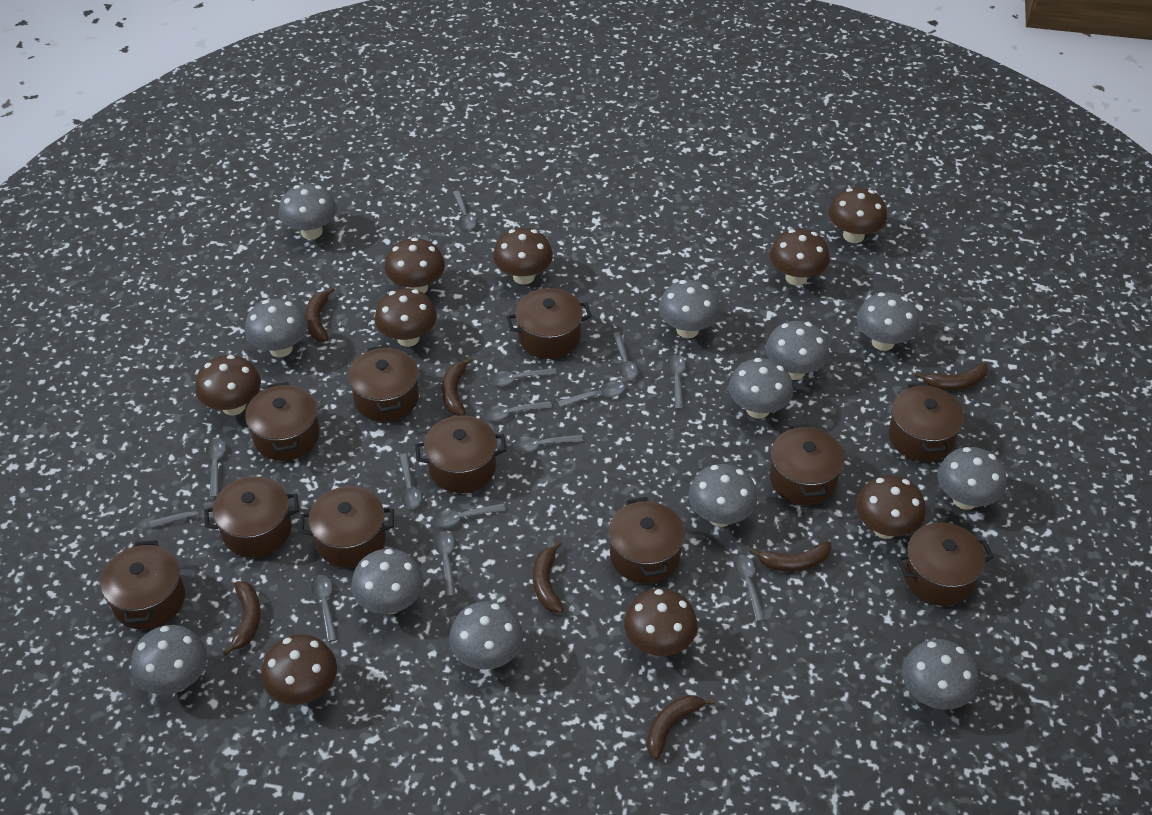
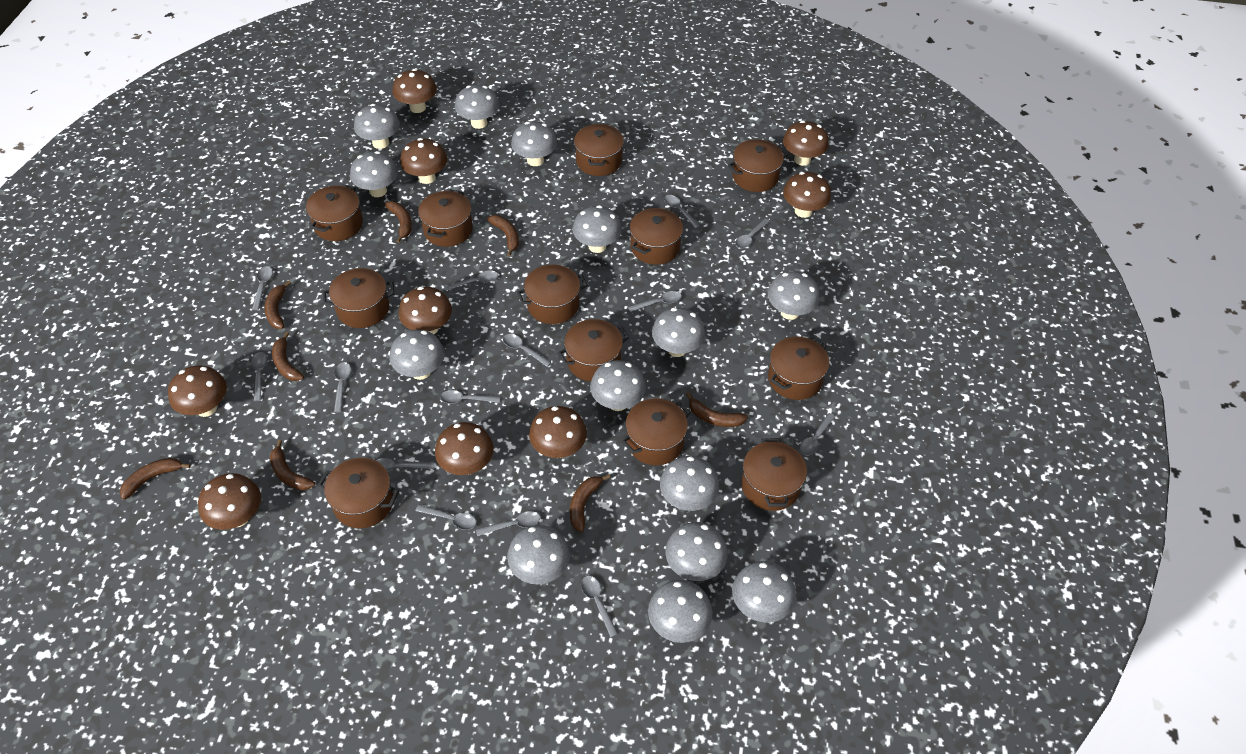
brown banana: 7 -> 8
brown pot: 11 -> 12
grey mushroom: 12 -> 14

